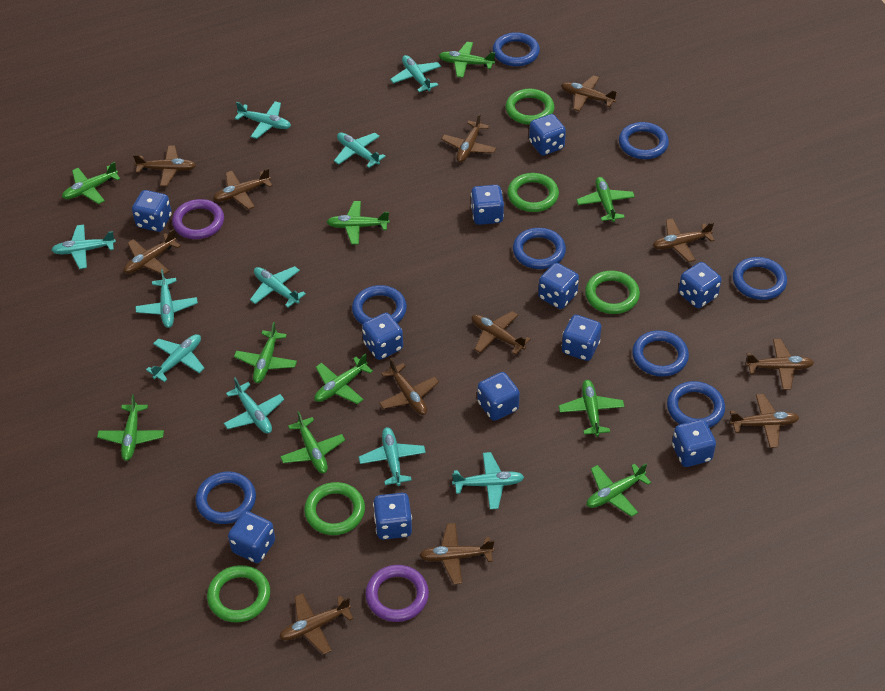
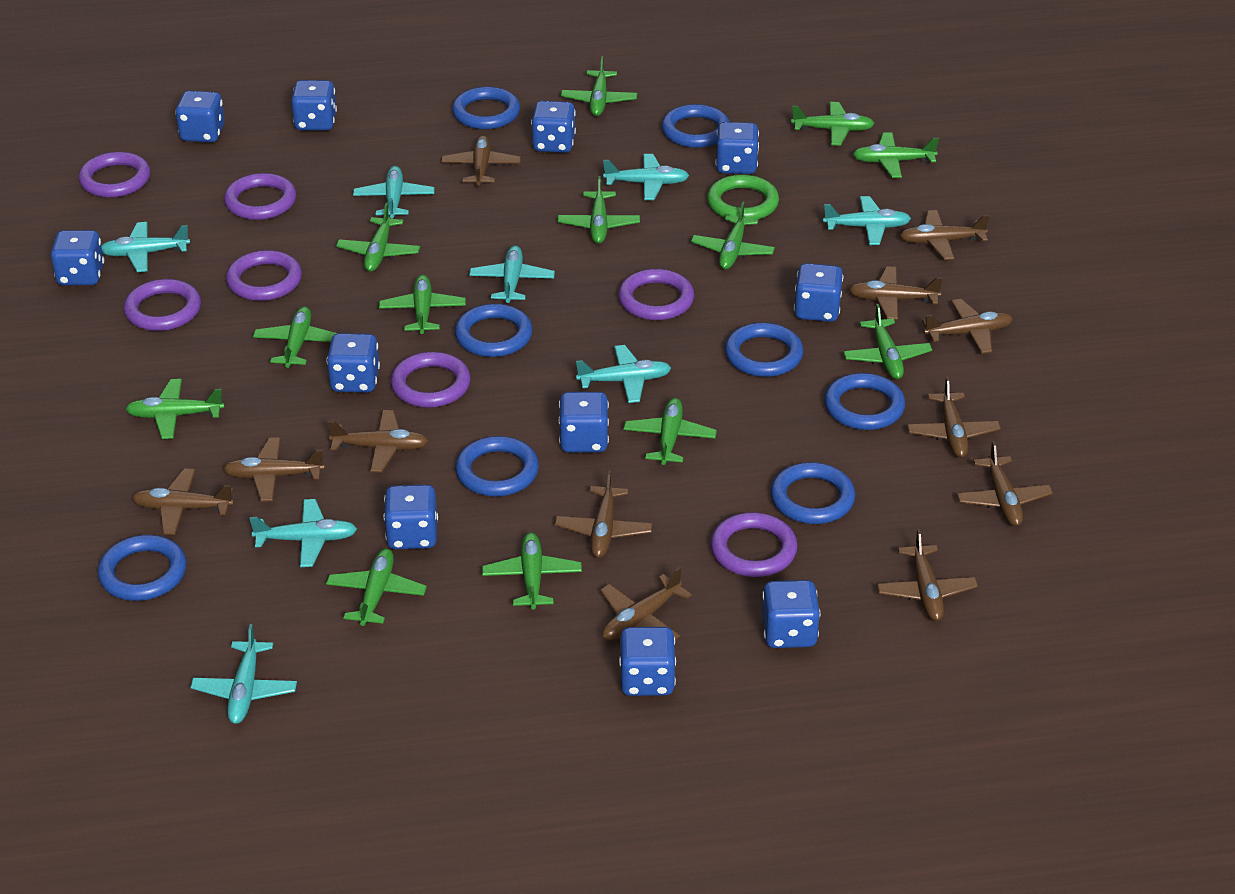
green plane: 10 -> 13
green ring: 5 -> 1
purple ring: 2 -> 7
turquoise plane: 10 -> 8

